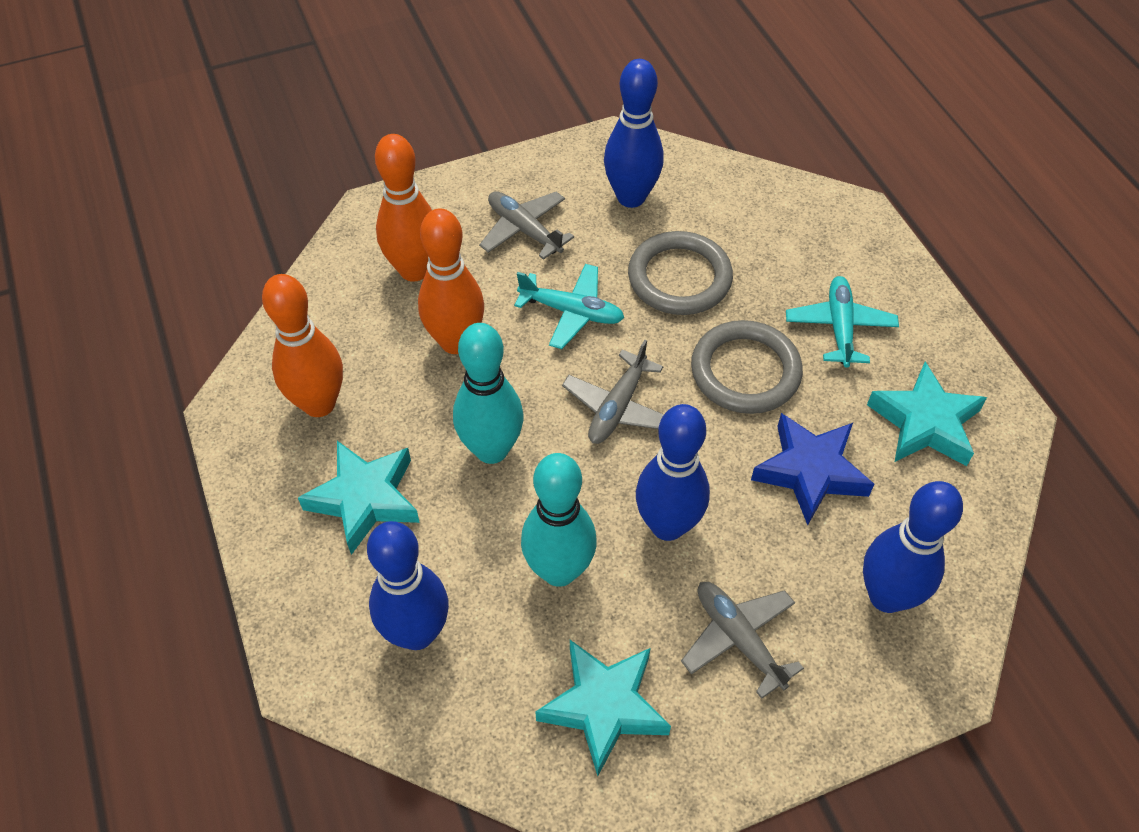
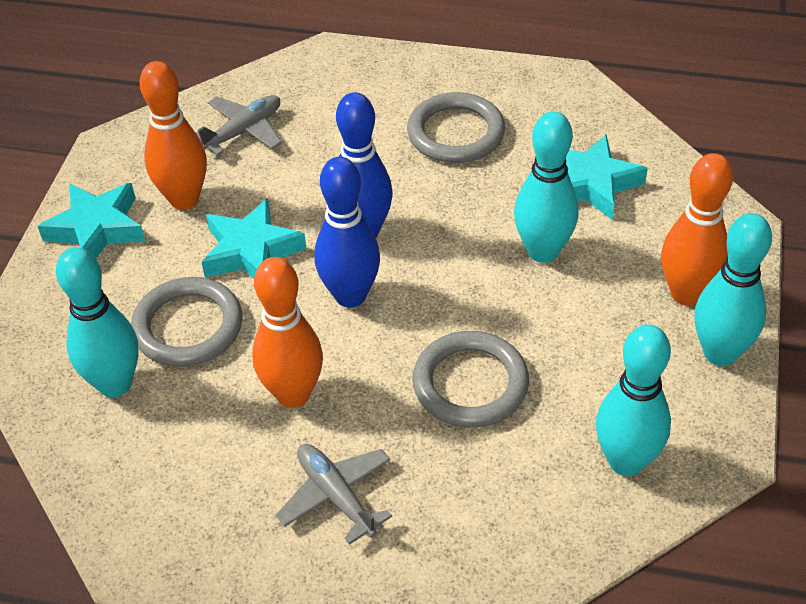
blue bowling pin: 4 -> 2
blue star: 1 -> 0
grey plane: 3 -> 2
grey ring: 2 -> 3
turquoise bowling pin: 2 -> 4
turquoise plane: 2 -> 0

